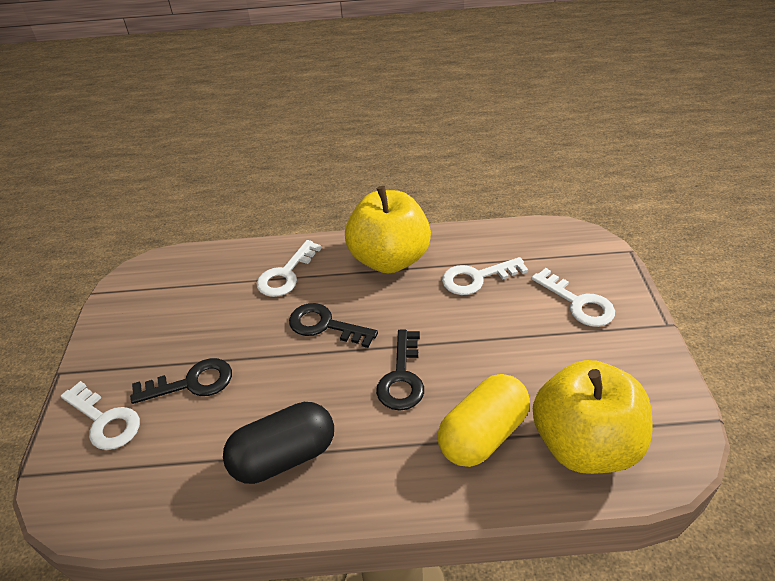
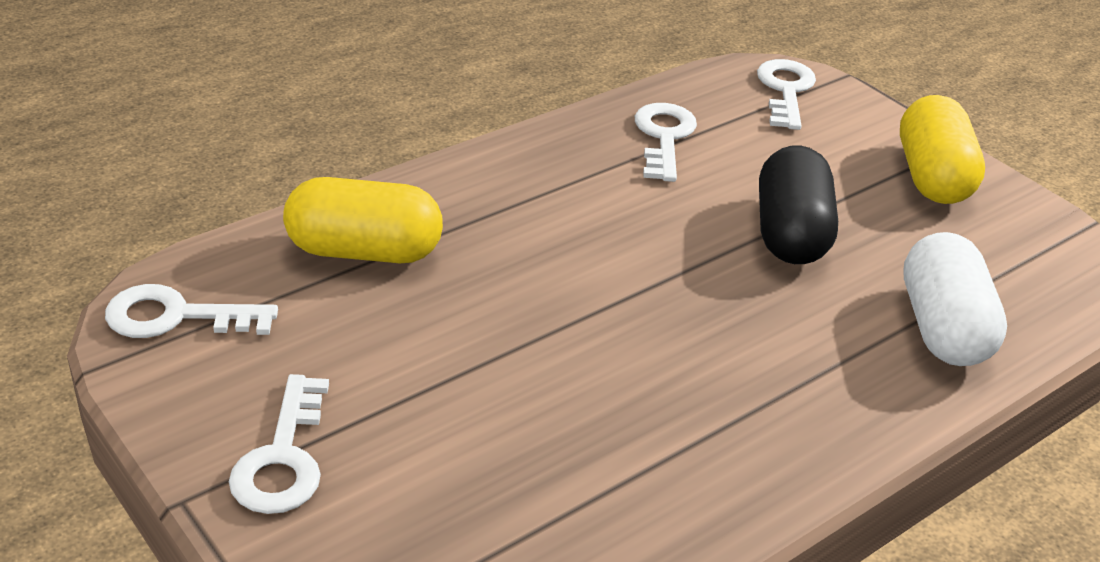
black key: 3 -> 0
white capsule: 0 -> 1
yellow apple: 2 -> 0
yellow capsule: 1 -> 2

